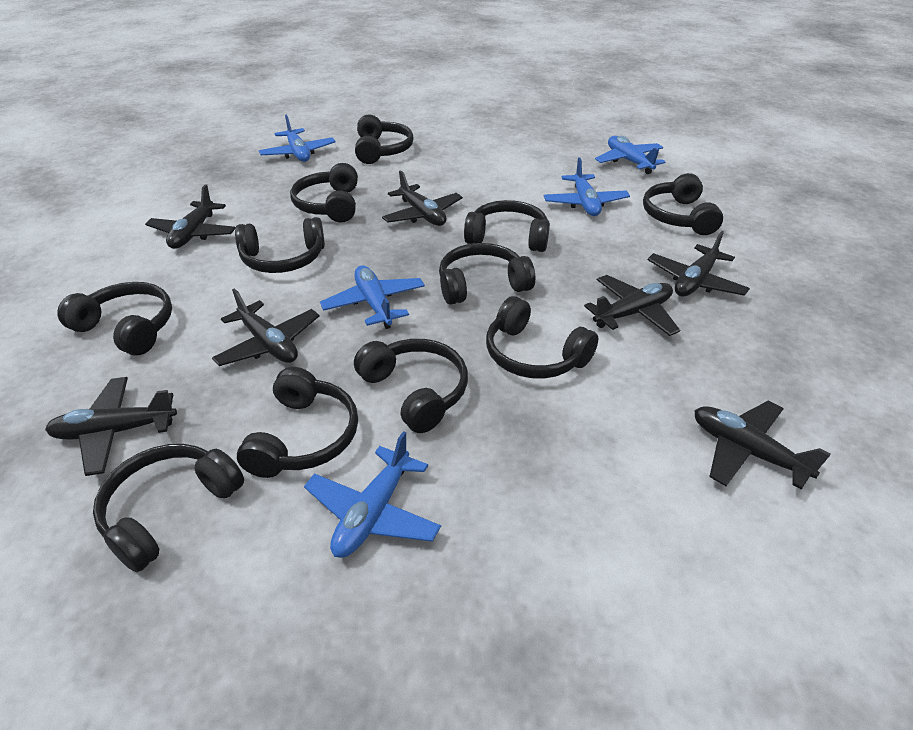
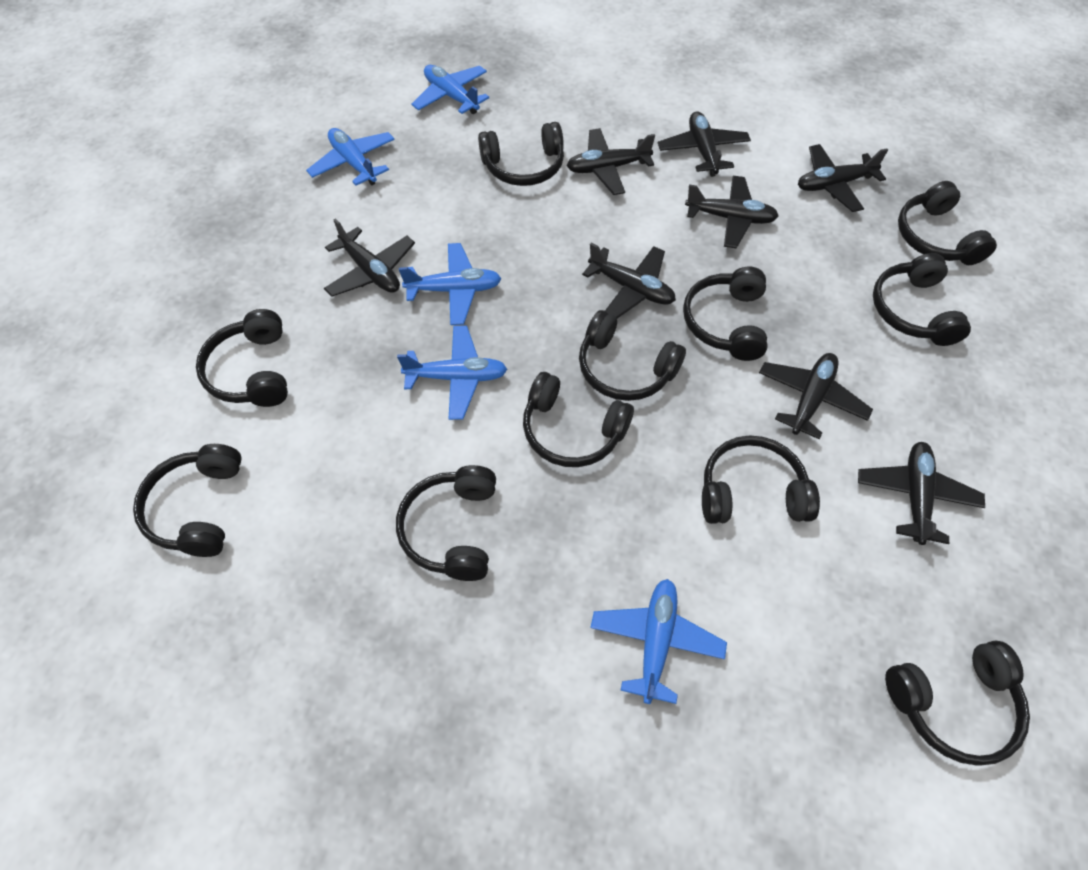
black plane: 7 -> 8

